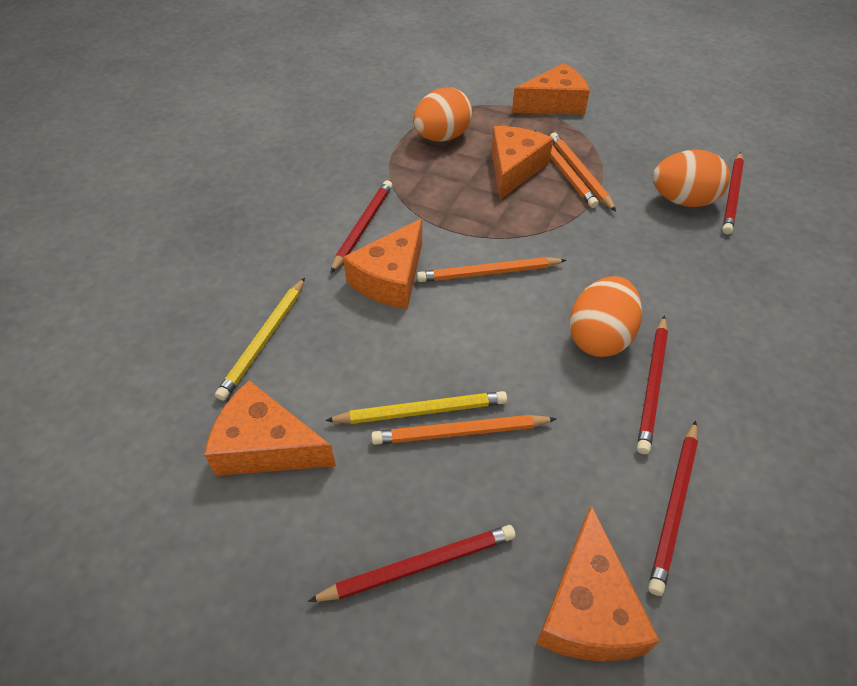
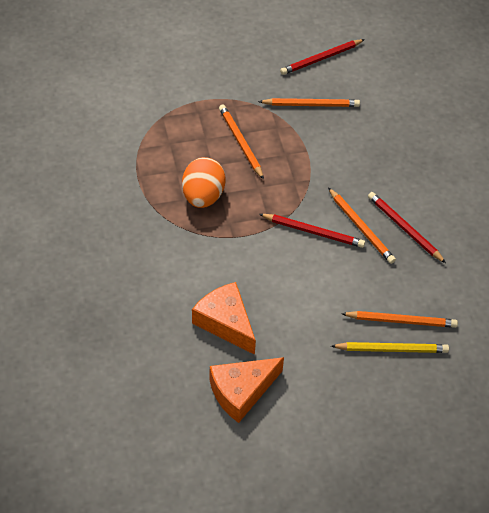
orange cheese: 5 -> 2
orange egg: 3 -> 1
red pencil: 5 -> 3
yellow pencil: 2 -> 1

